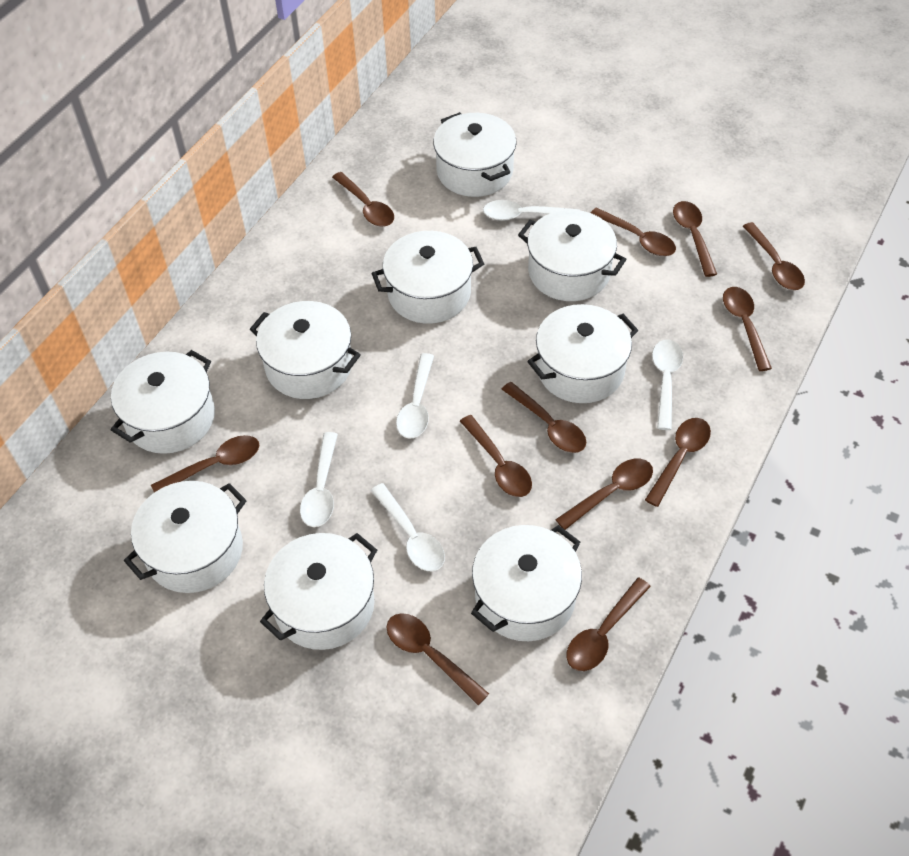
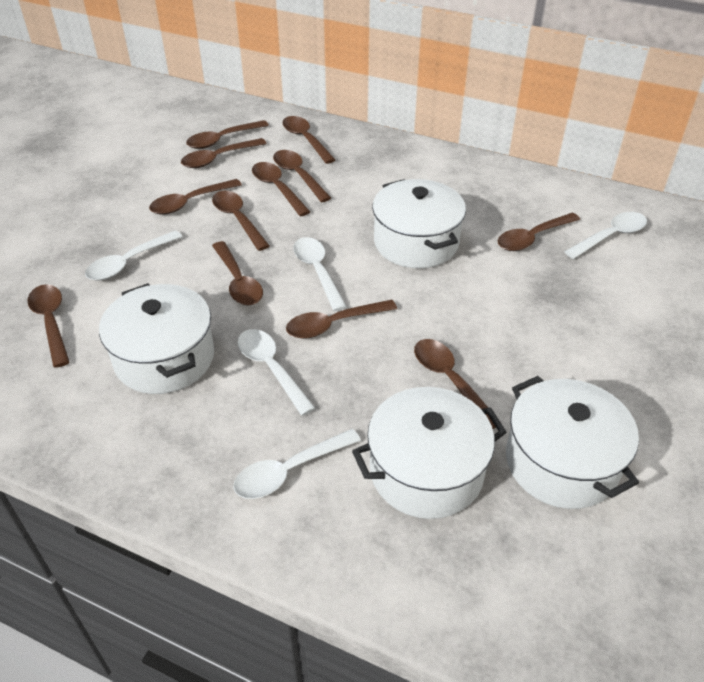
white pot: 9 -> 4

